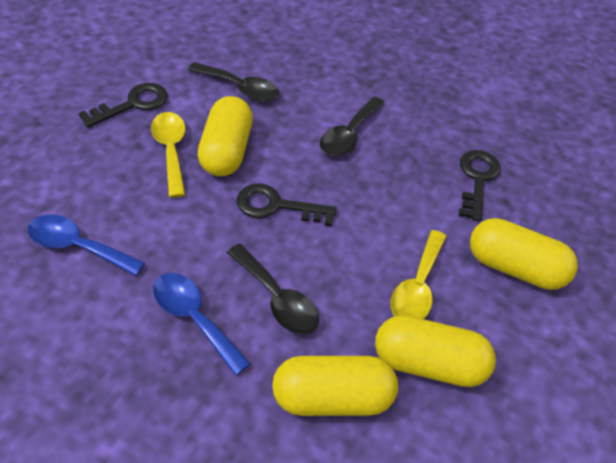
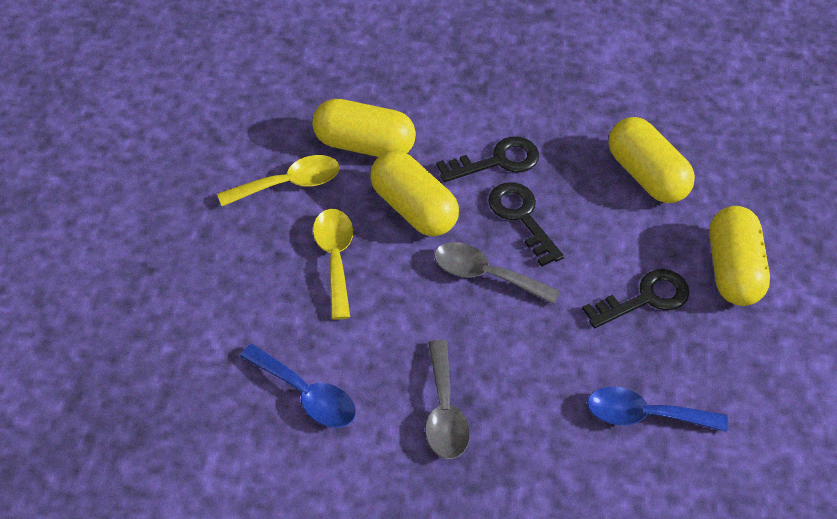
black spoon: 3 -> 0
grey spoon: 0 -> 2

